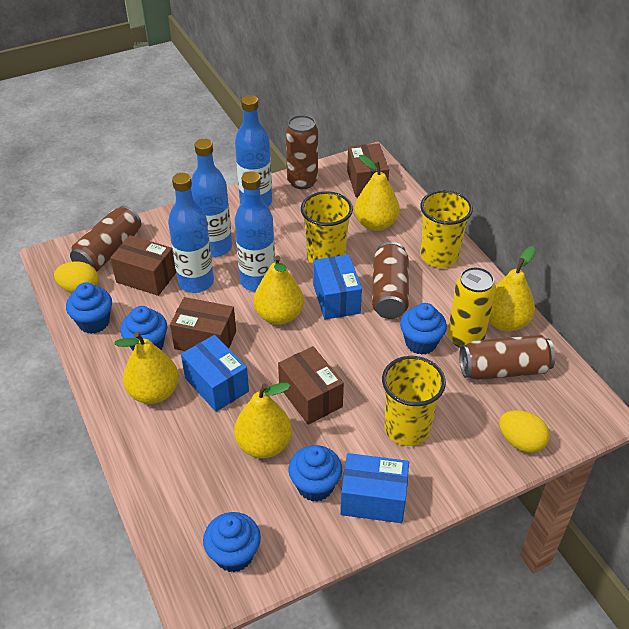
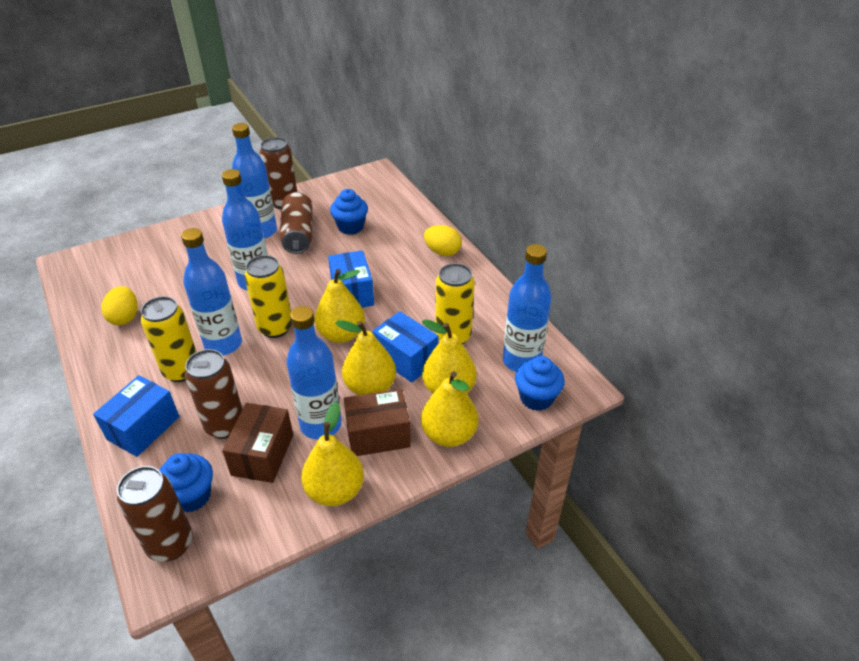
blue bottle: 4 -> 5
blue cupcake: 5 -> 3
brown box: 4 -> 2
yellow can: 1 -> 3
yellow cup: 3 -> 0

